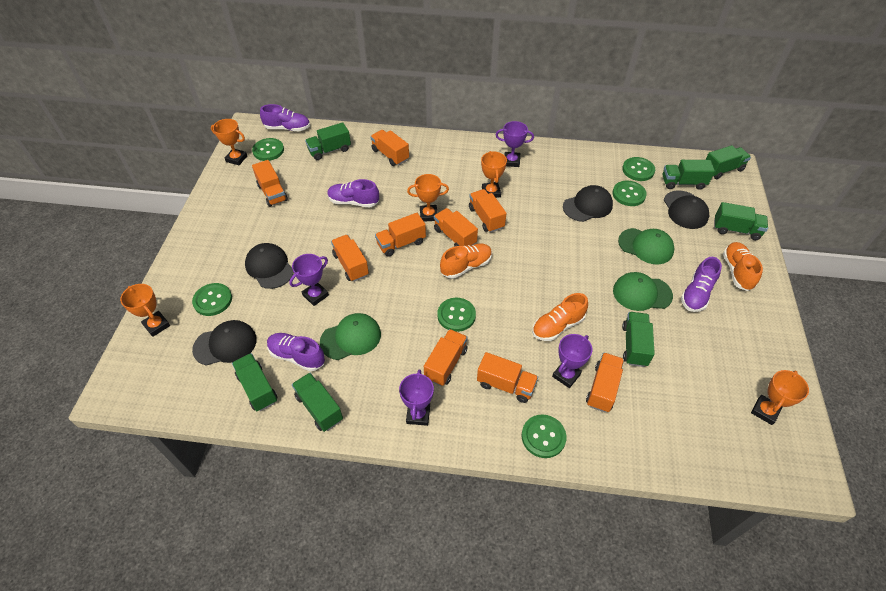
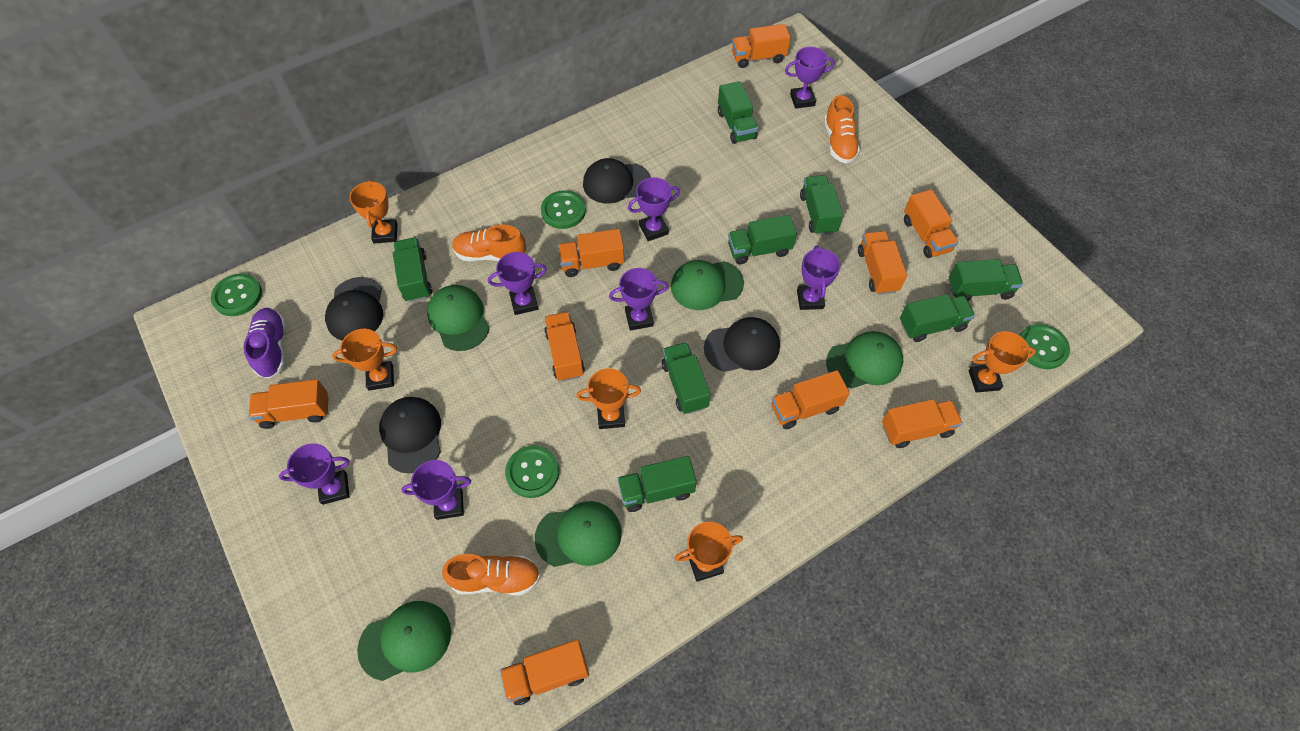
green button: 6 -> 4
green cap: 3 -> 5
green truck: 7 -> 8
purple shoe: 4 -> 1
purple trophy: 4 -> 7

